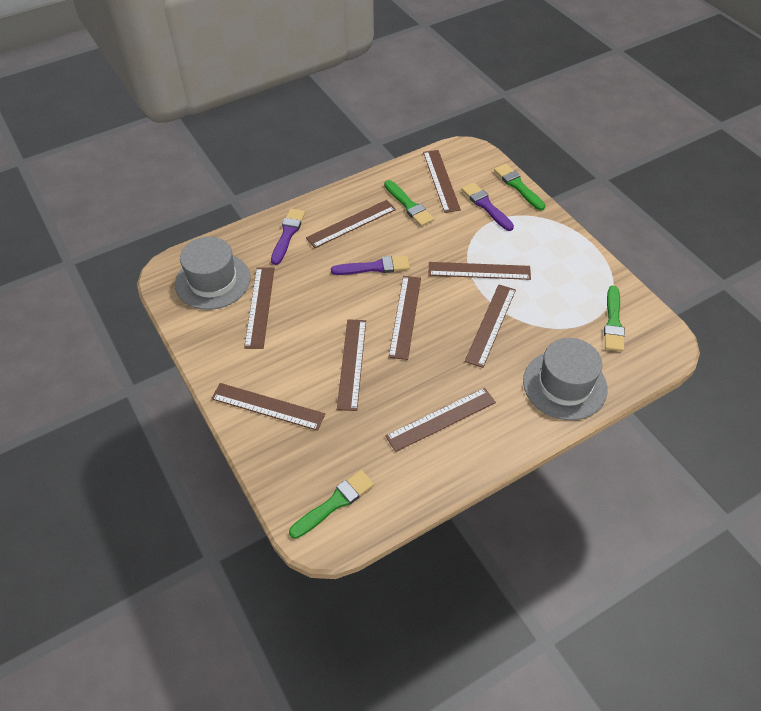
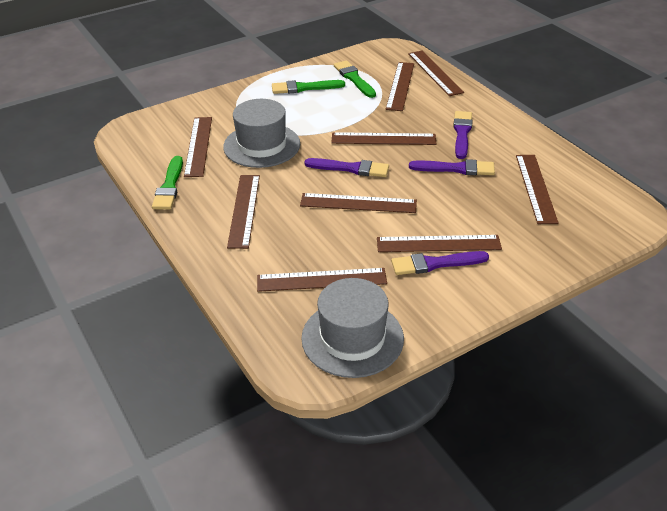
green brush: 4 -> 3
purple brush: 3 -> 4

